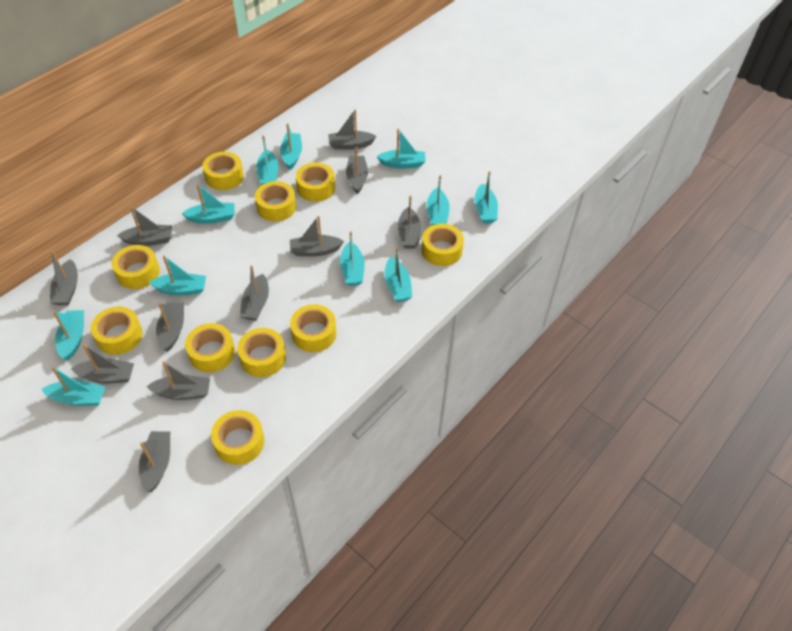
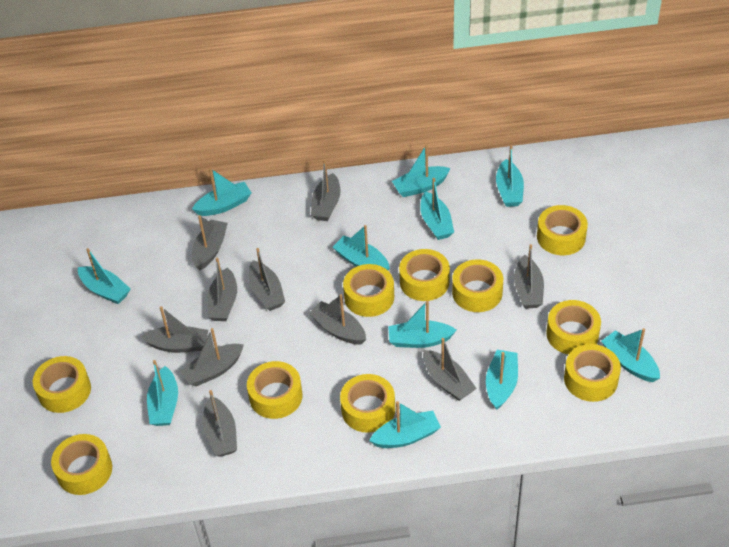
grey boat: 11 -> 10

